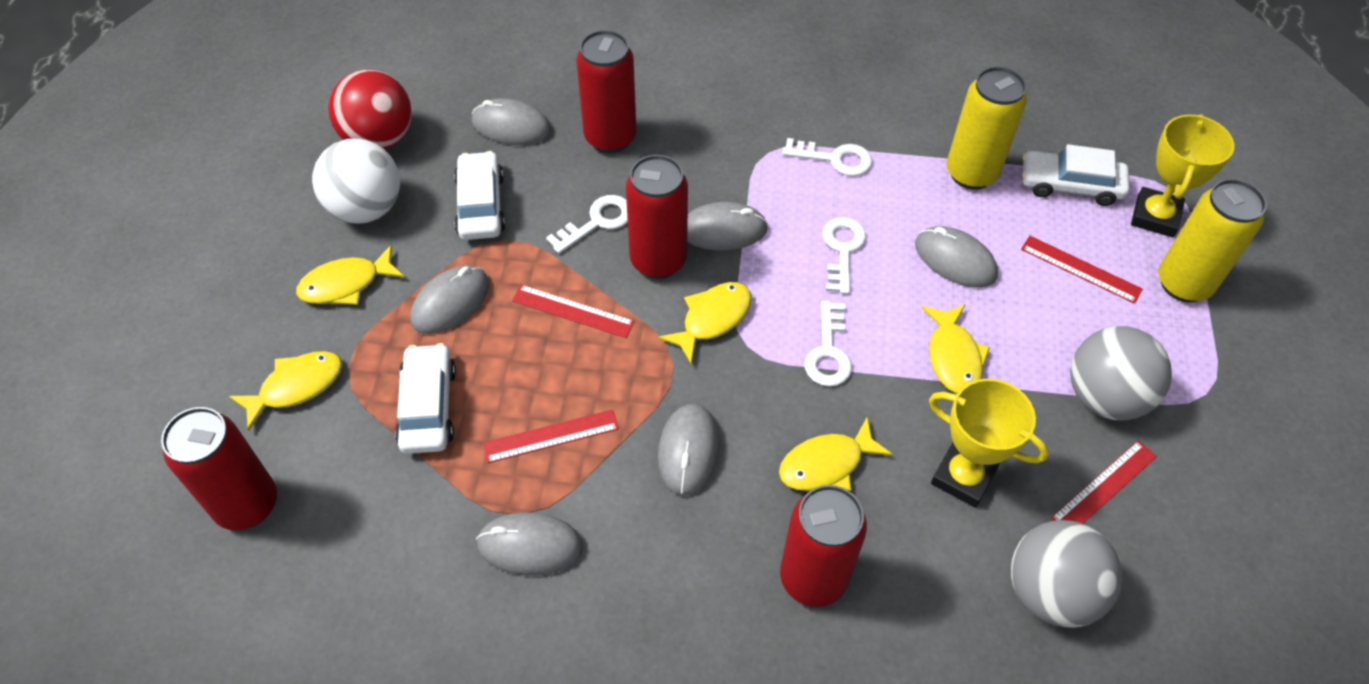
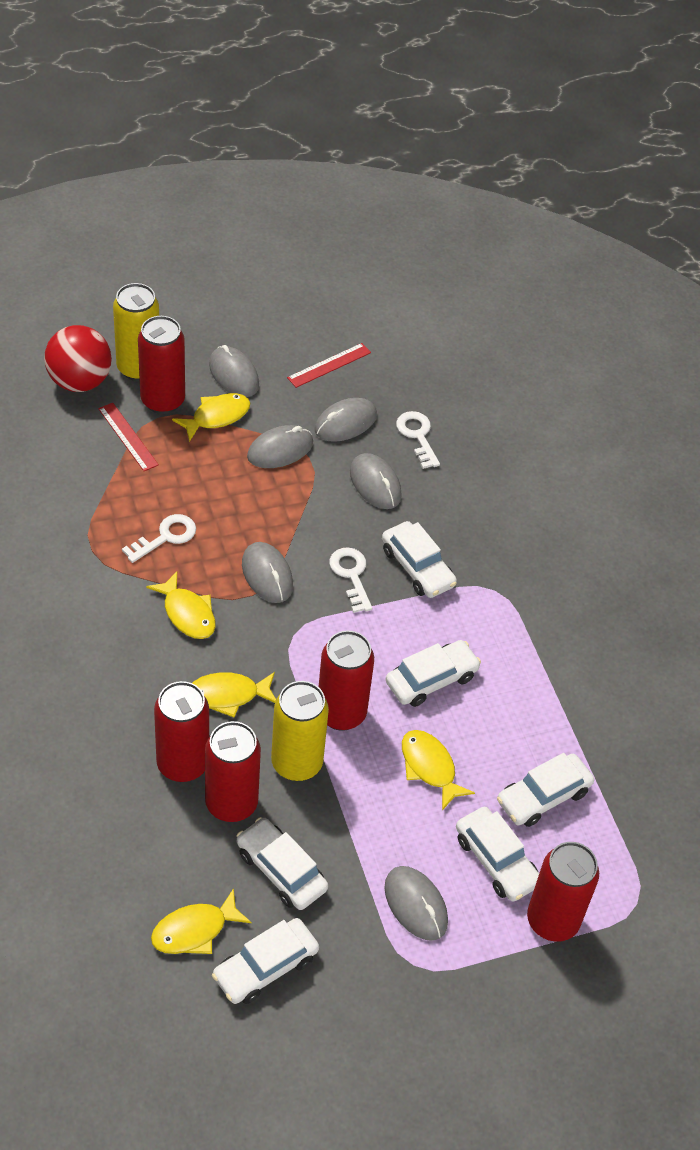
grey ball: 2 -> 0
red can: 4 -> 5
red ruler: 4 -> 2
white ball: 1 -> 0
white car: 3 -> 6
white key: 4 -> 3
yellow trophy: 2 -> 0

